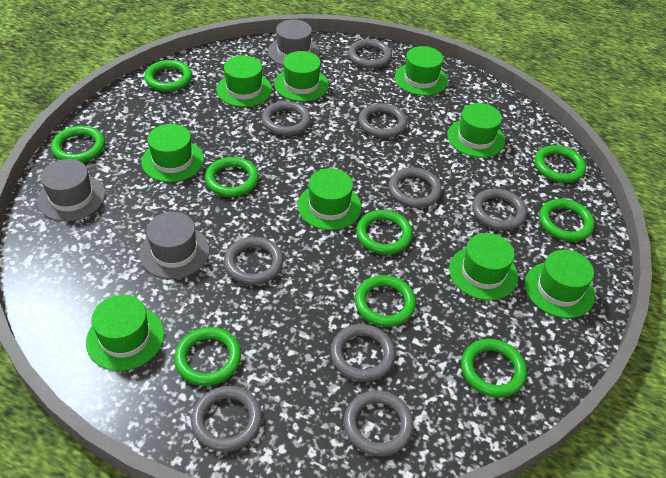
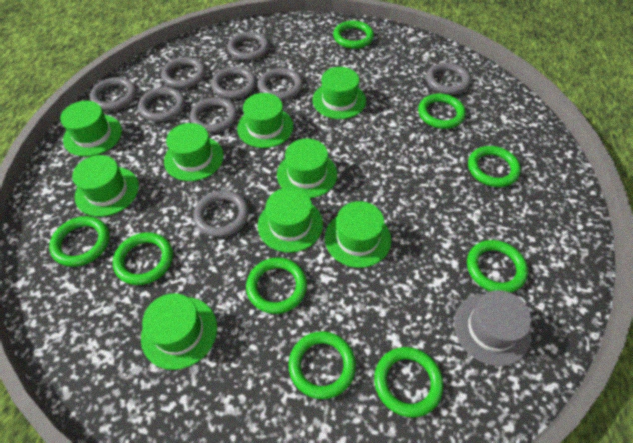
grey hat: 3 -> 1

